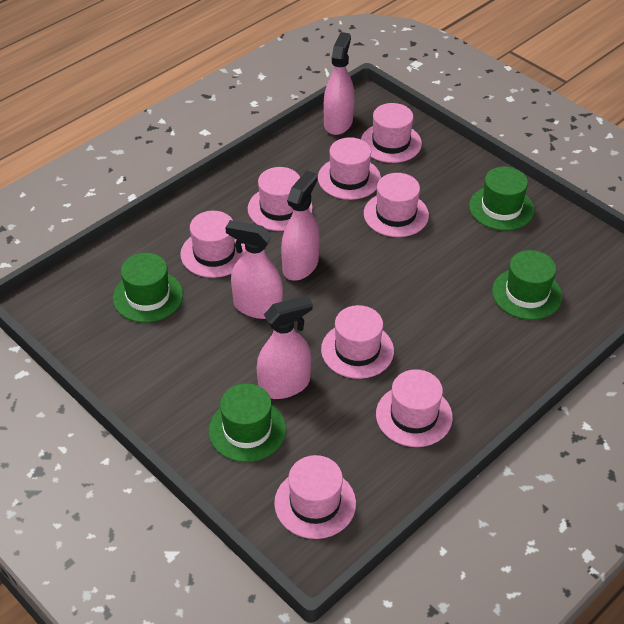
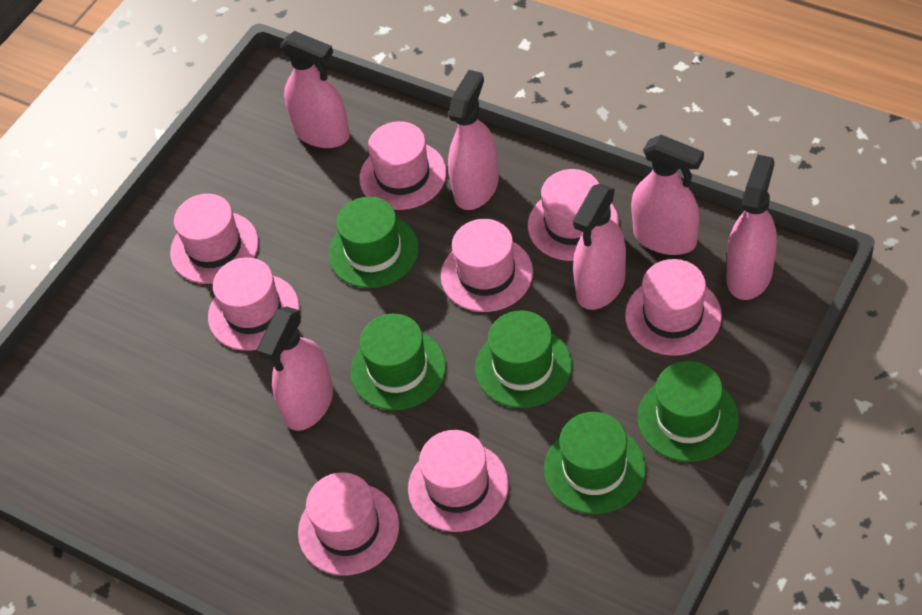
green hat: 4 -> 5
pink spray bottle: 4 -> 6

